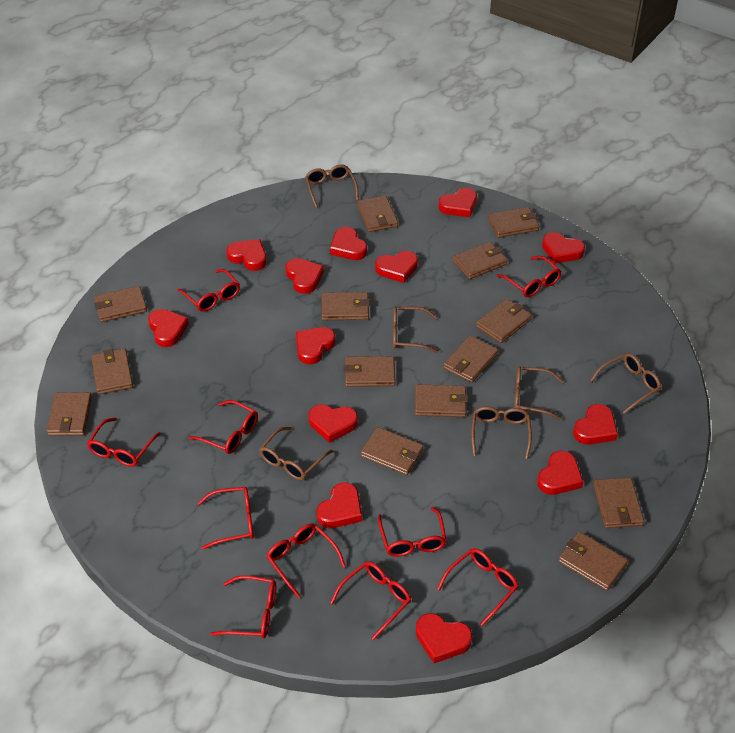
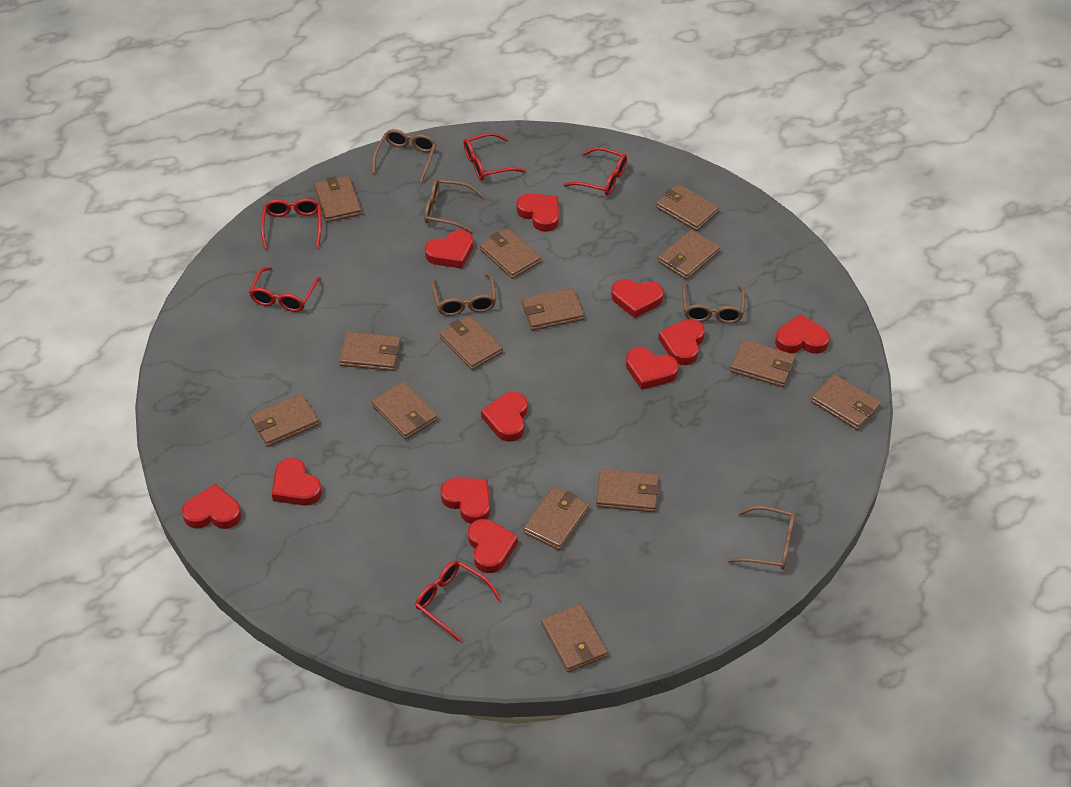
brown glasses: 6 -> 5
red glasses: 10 -> 5
red heart: 13 -> 11

